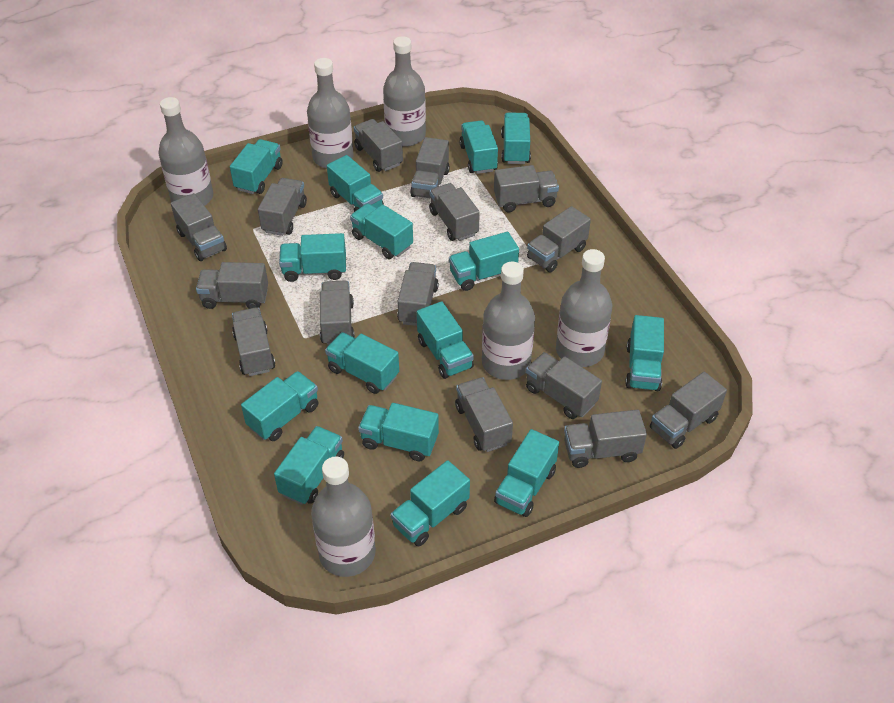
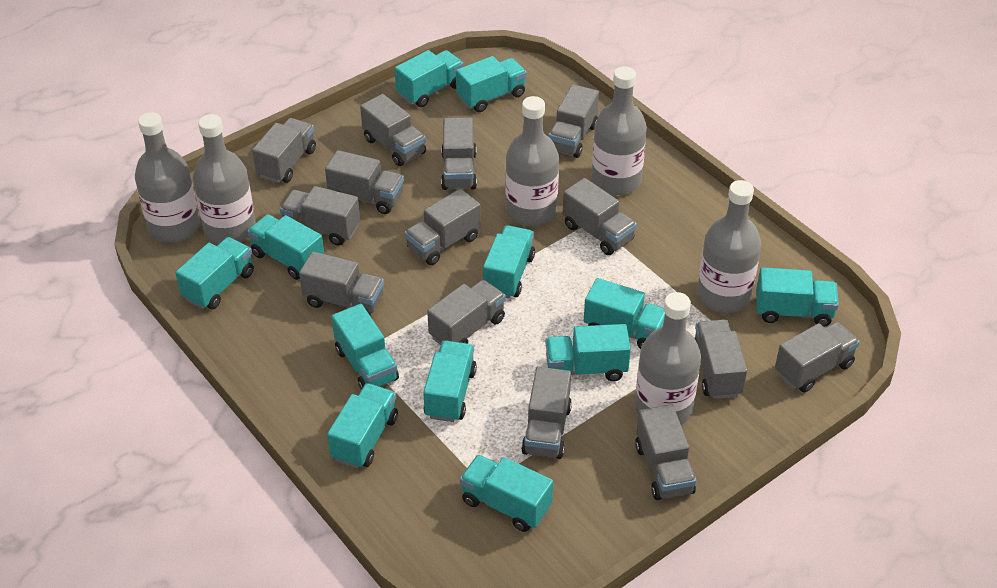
grey truck: 15 -> 14
turquoise truck: 15 -> 12

